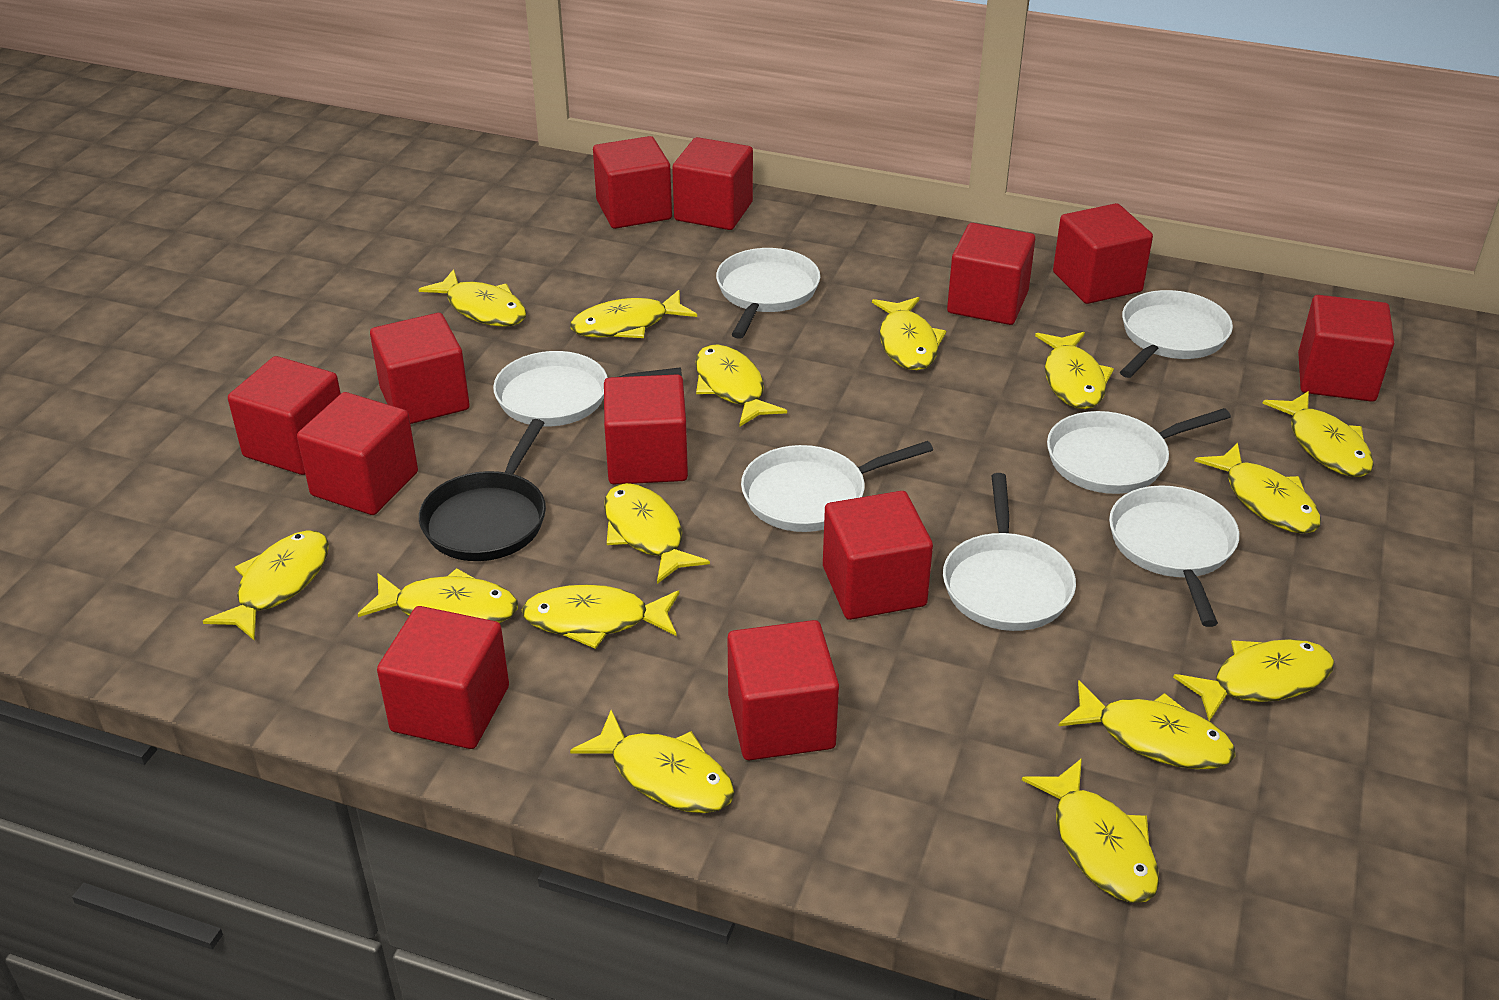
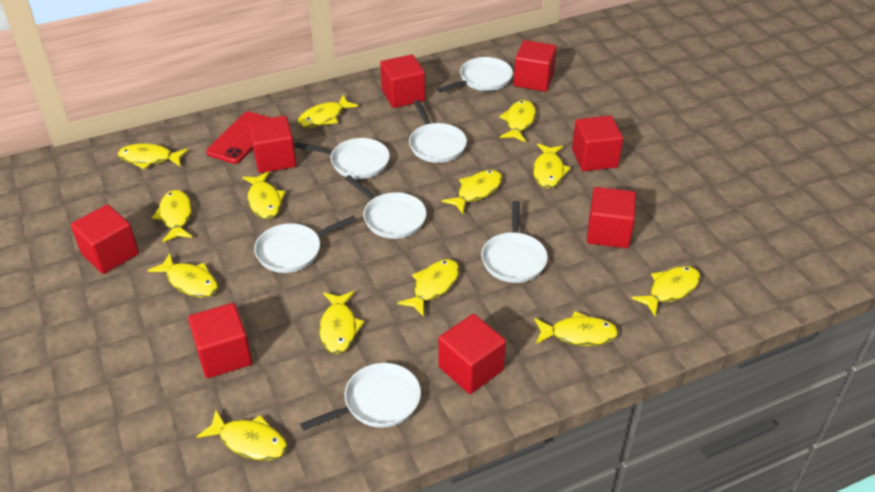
black pan: 1 -> 0
red cube: 12 -> 8
red phone: 0 -> 1
yellow fish: 15 -> 13

